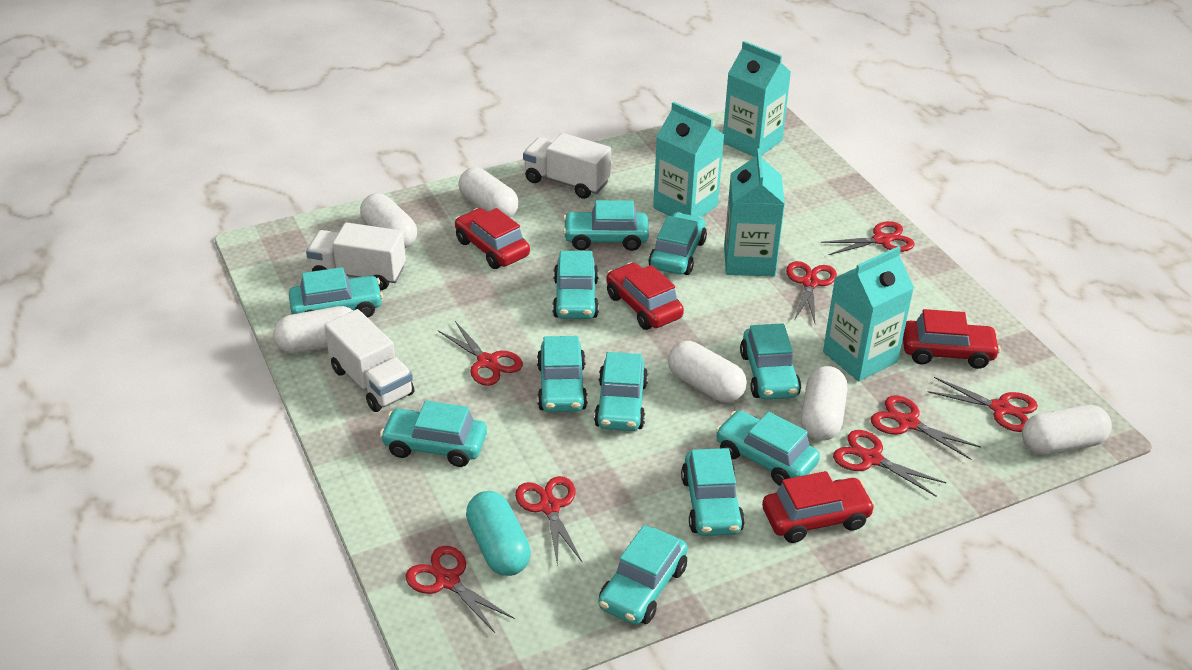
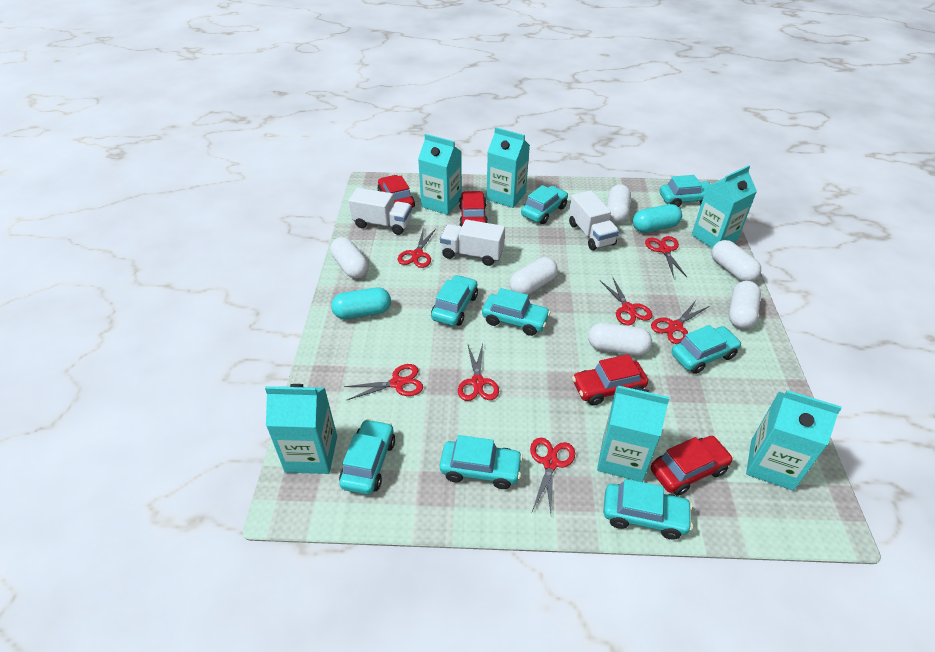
red scissors: 8 -> 7
turquoise capsule: 1 -> 2
turquoise car: 11 -> 8
turquoise carton: 4 -> 6

